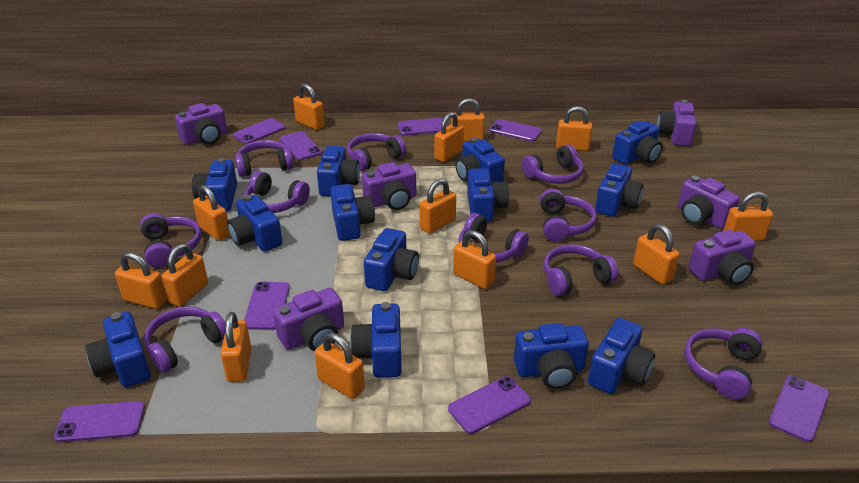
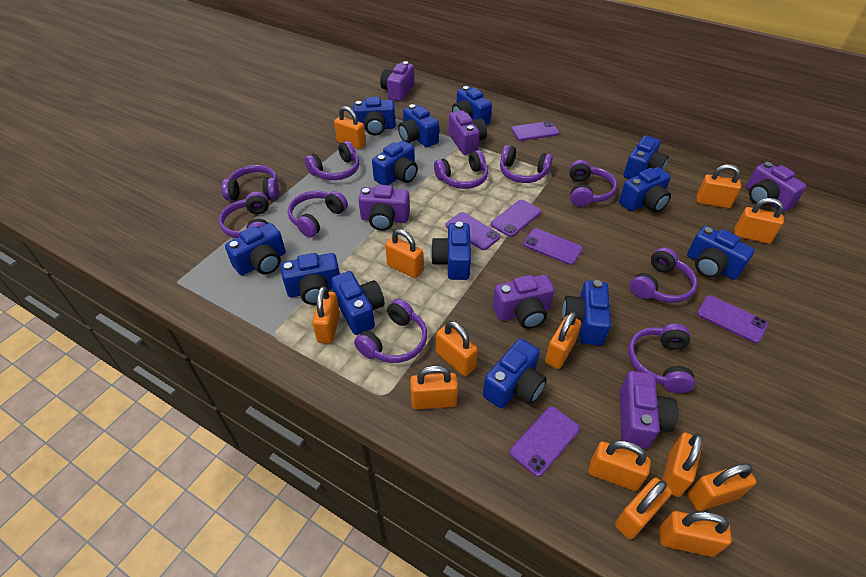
purple phone: 8 -> 6

